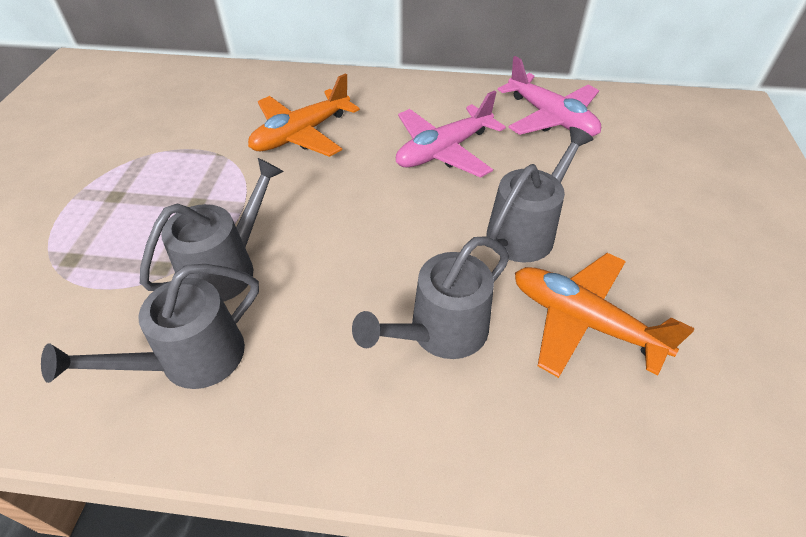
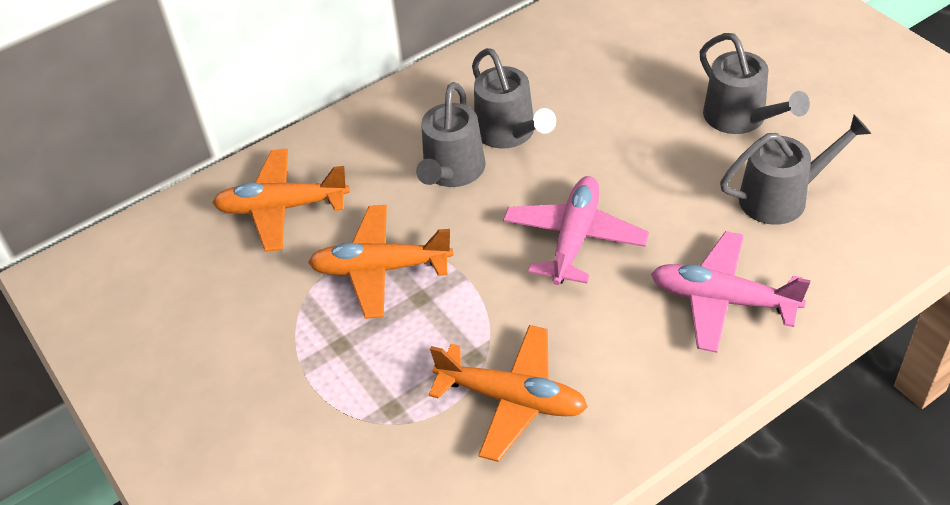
orange plane: 2 -> 3

